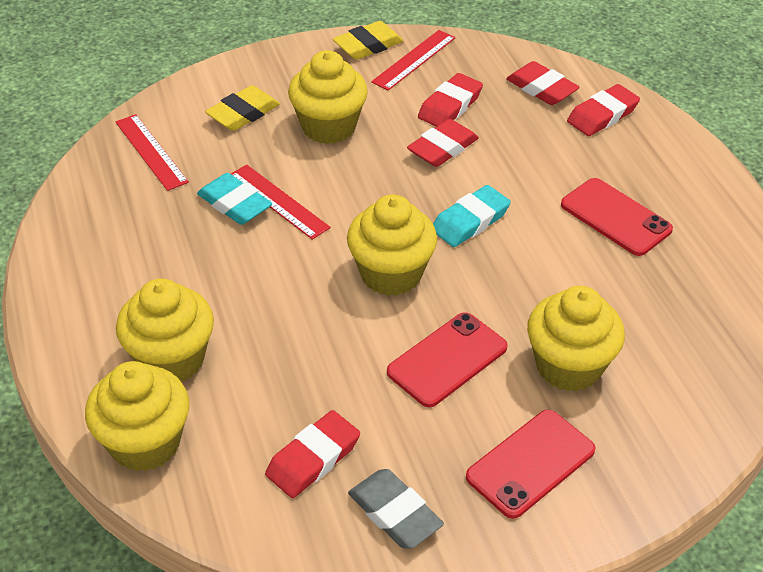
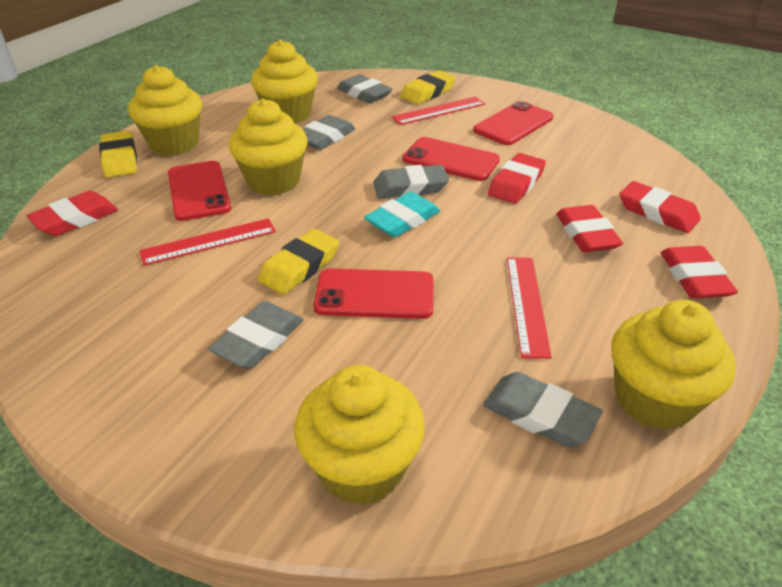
grey eraser: 1 -> 5
red phone: 3 -> 4
turquoise eraser: 2 -> 1
yellow eraser: 2 -> 3

